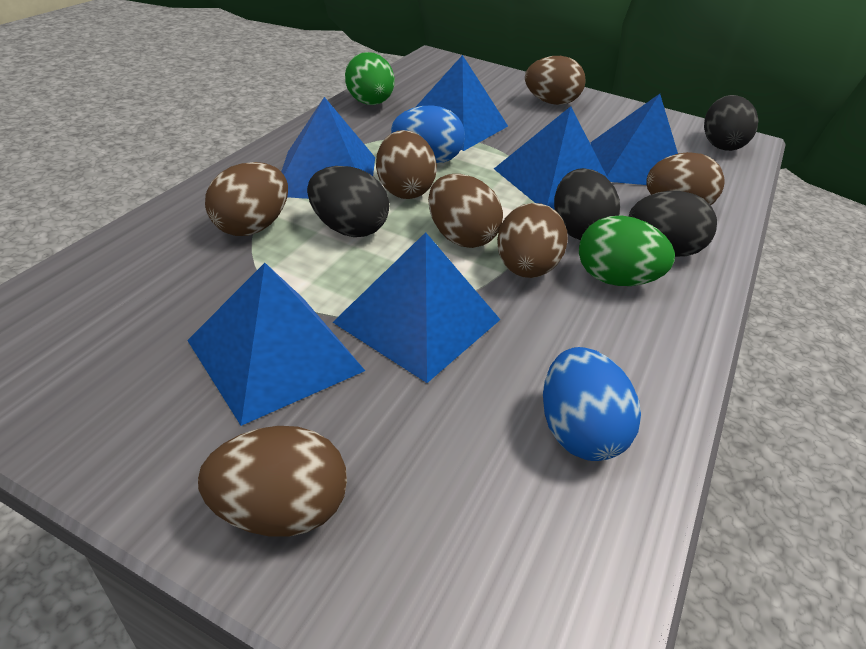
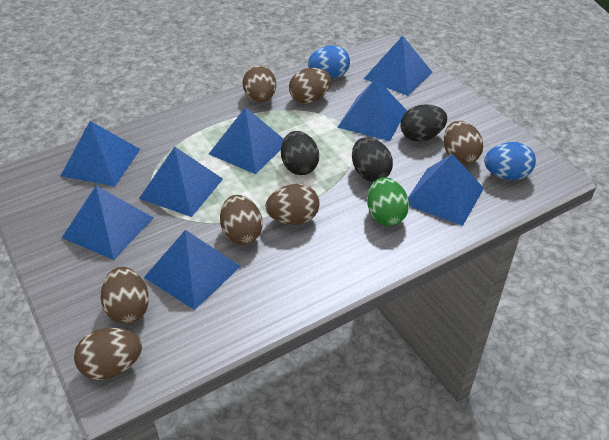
black egg: 4 -> 3
blue pyramid: 6 -> 8
green egg: 2 -> 1

